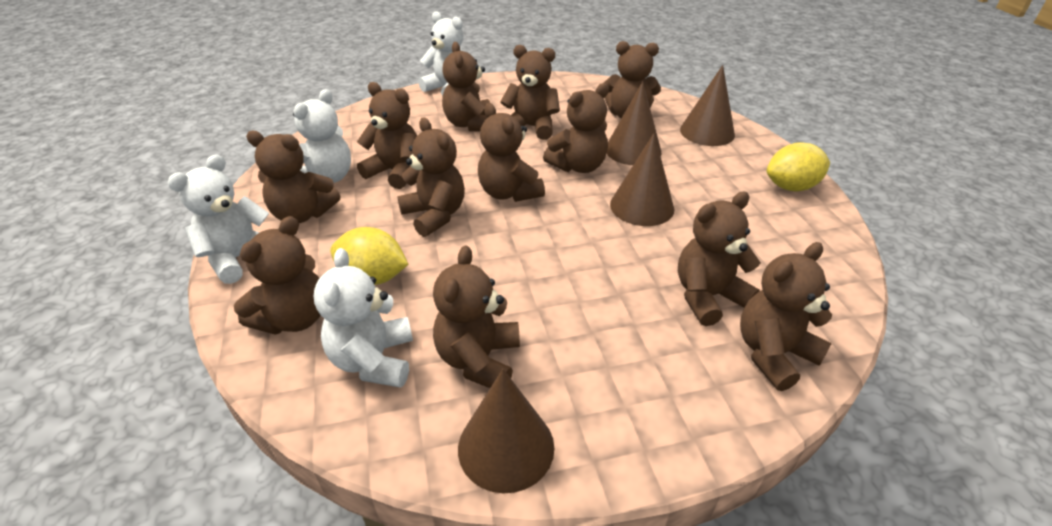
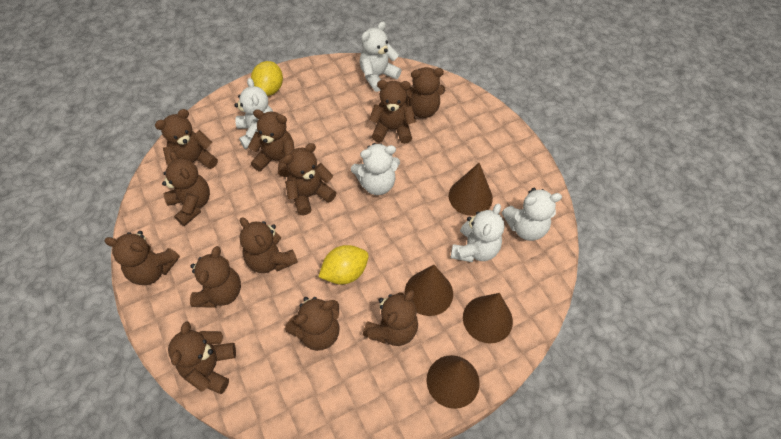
white teddy bear: 4 -> 5

